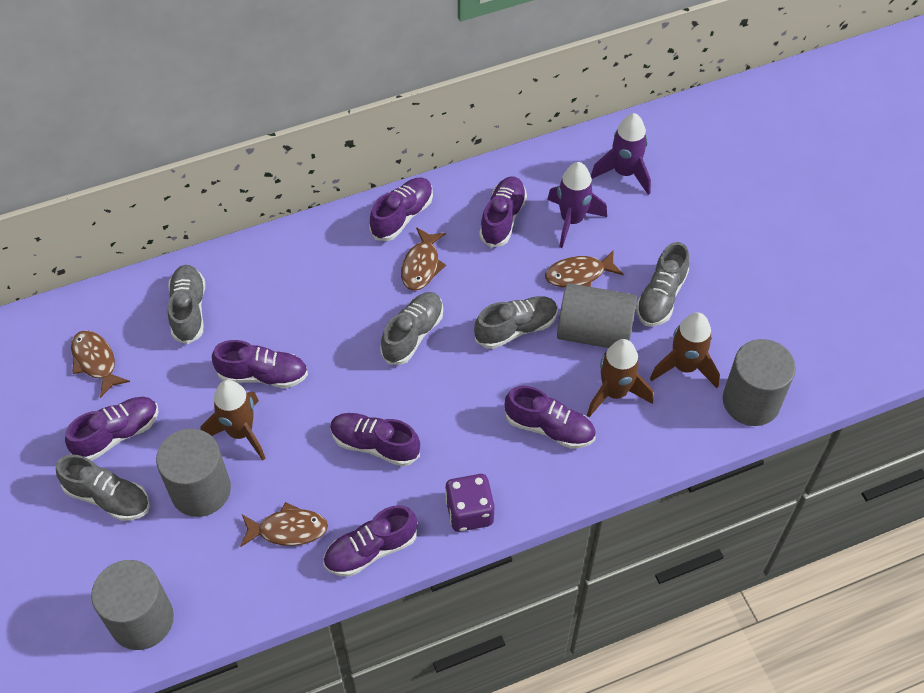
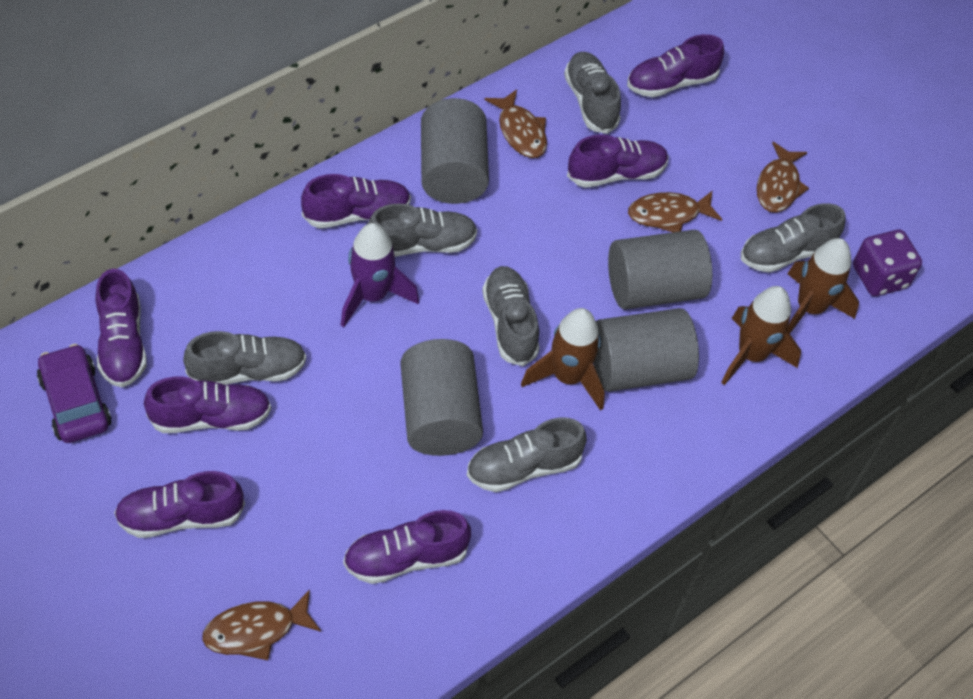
grey shoe: 5 -> 6
purple car: 0 -> 1
purple rocket: 2 -> 1

